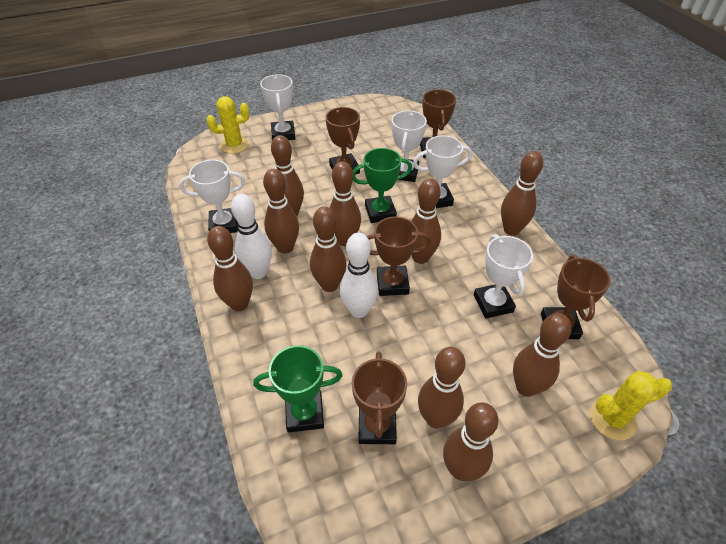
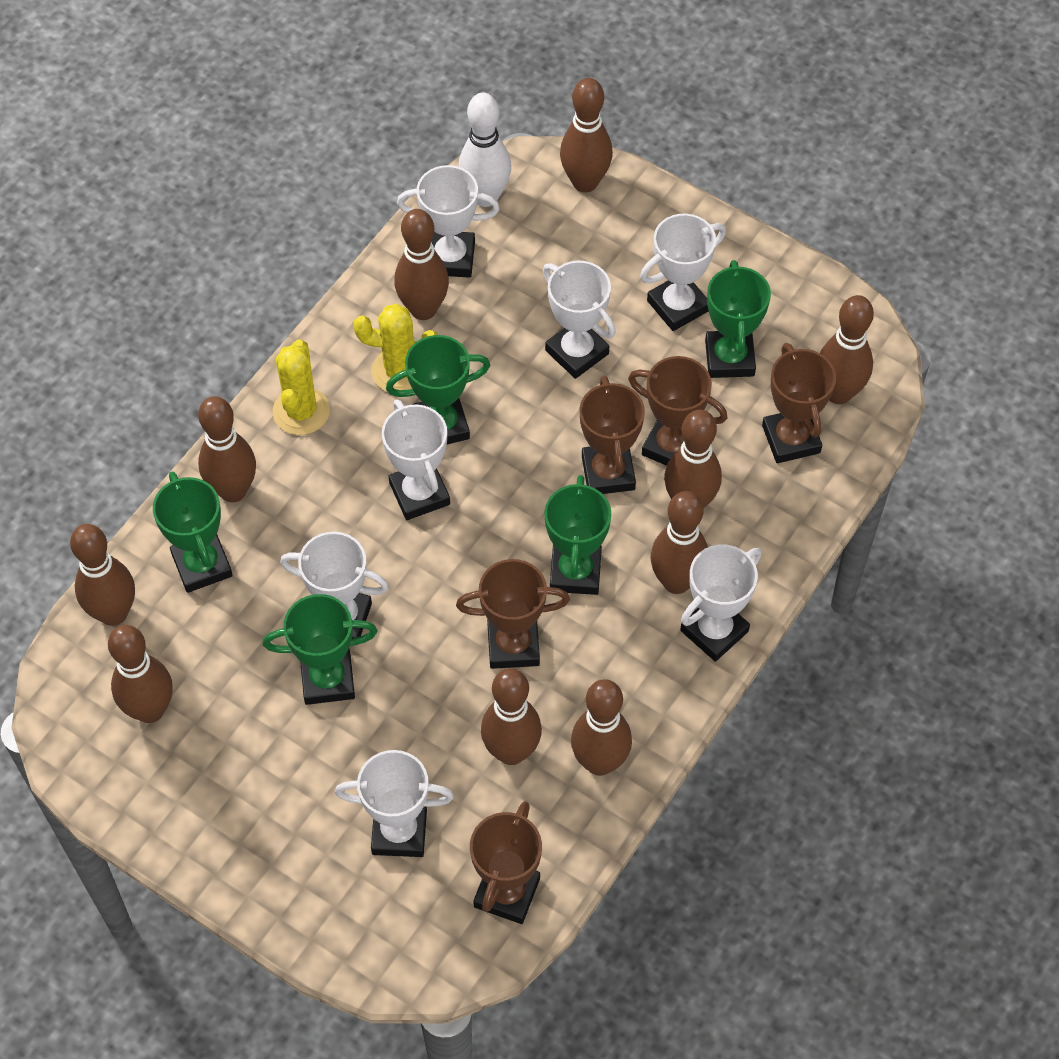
green trophy: 2 -> 5
white bowling pin: 2 -> 1
white trophy: 5 -> 7

